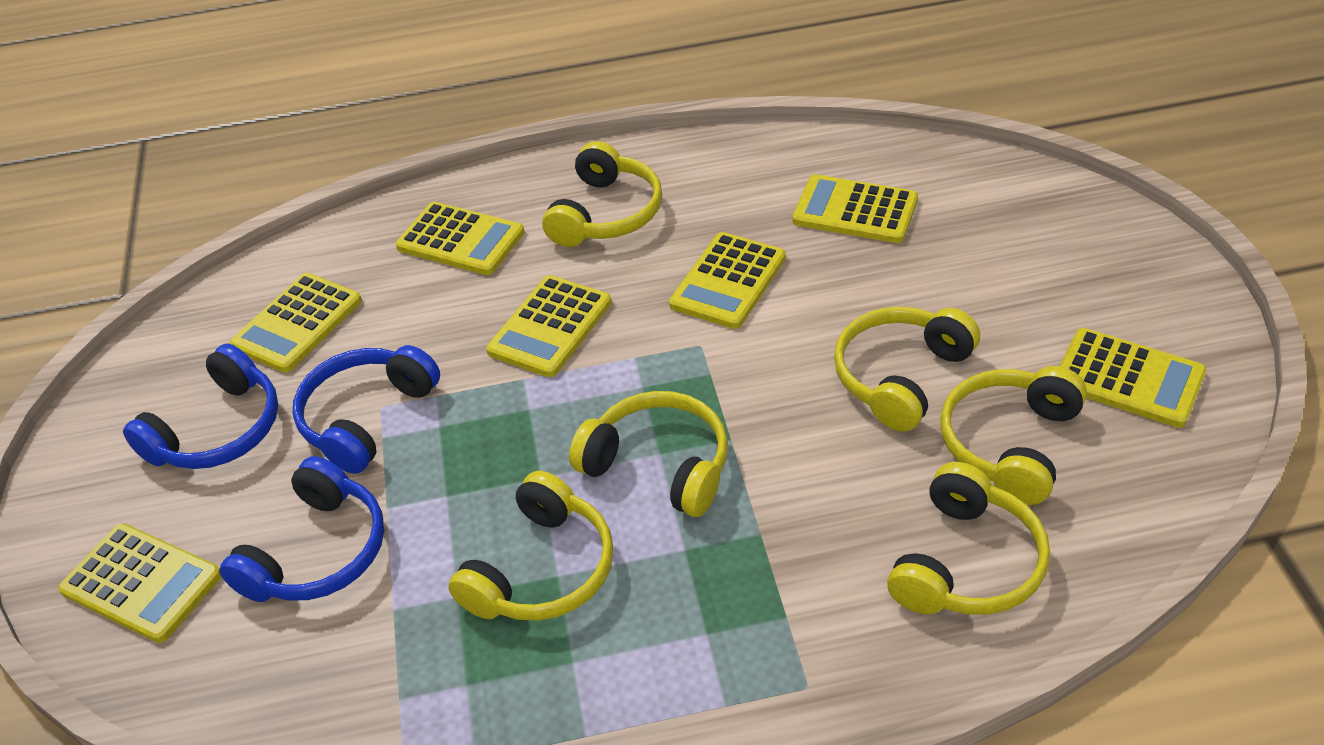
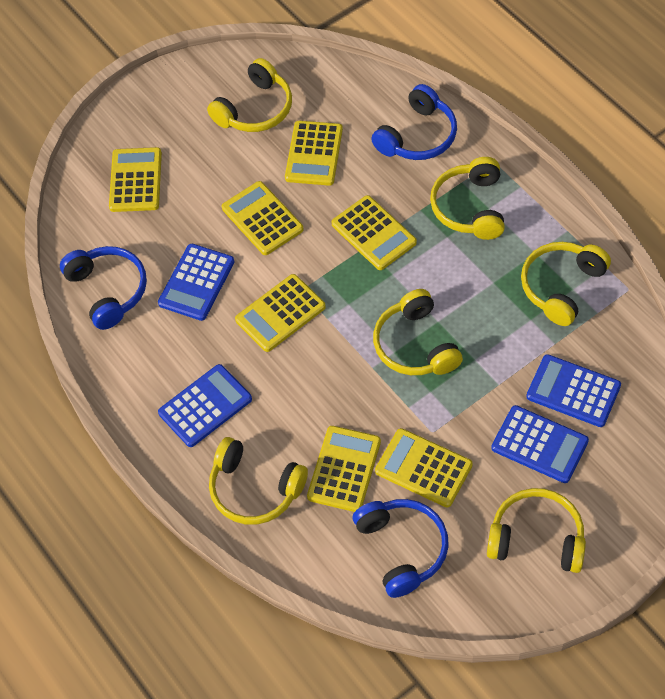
blue calculator: 0 -> 4

